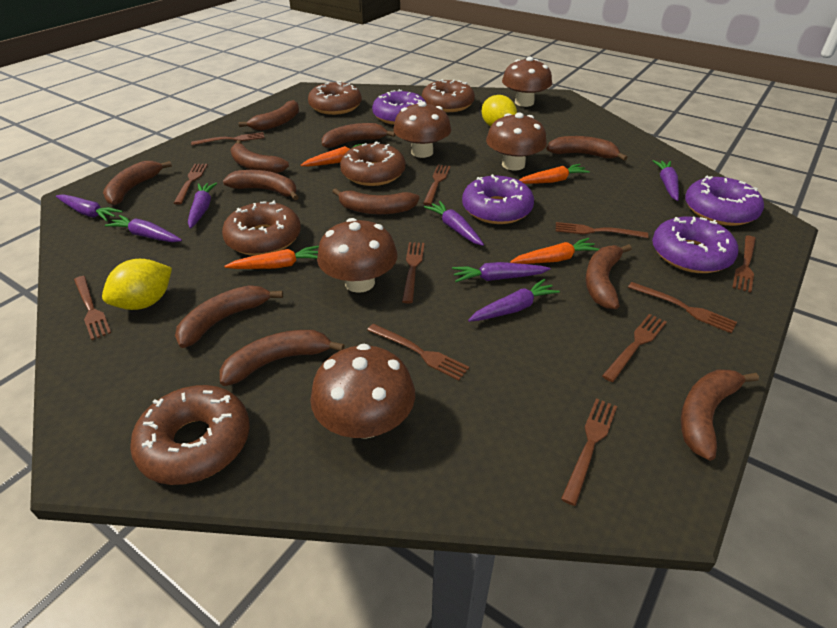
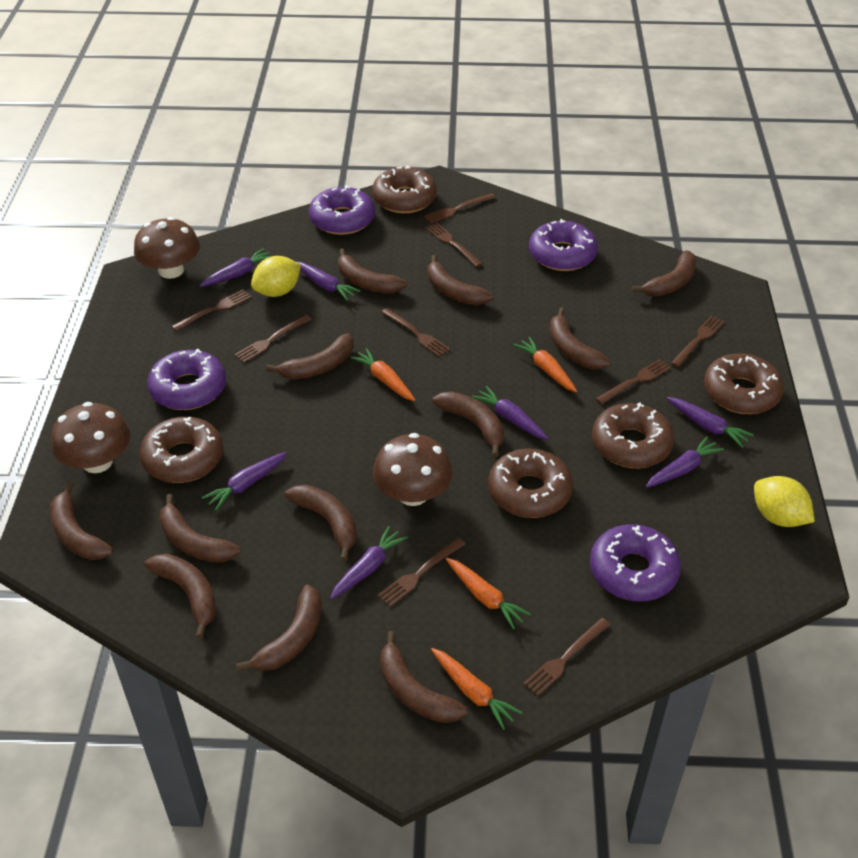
brown banana: 11 -> 12
brown fork: 11 -> 9
brown mushroom: 5 -> 3

